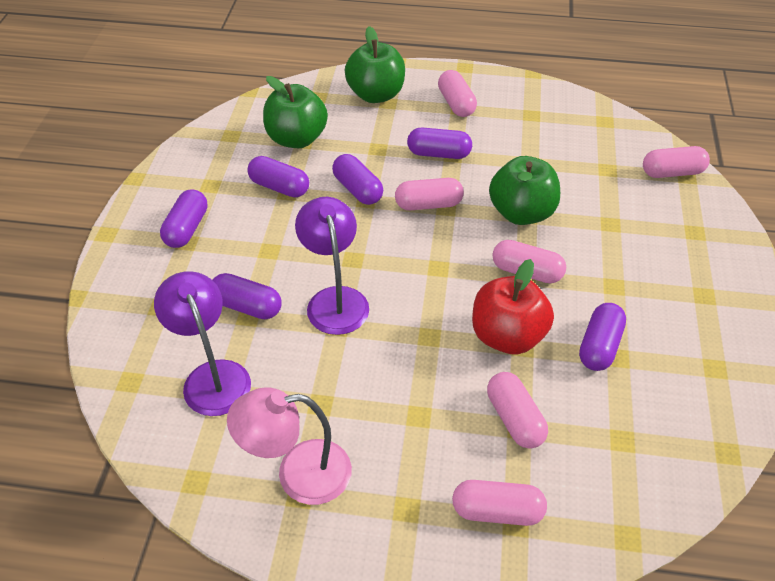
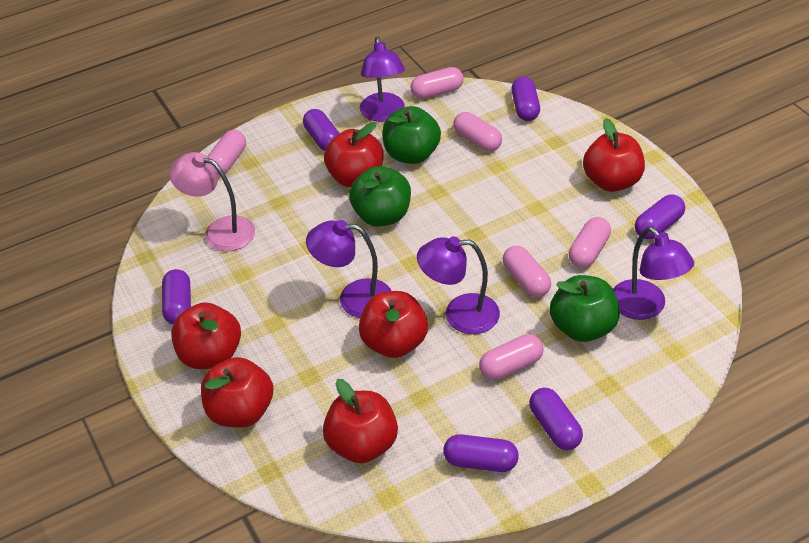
purple lamp: 2 -> 4
red apple: 1 -> 6

